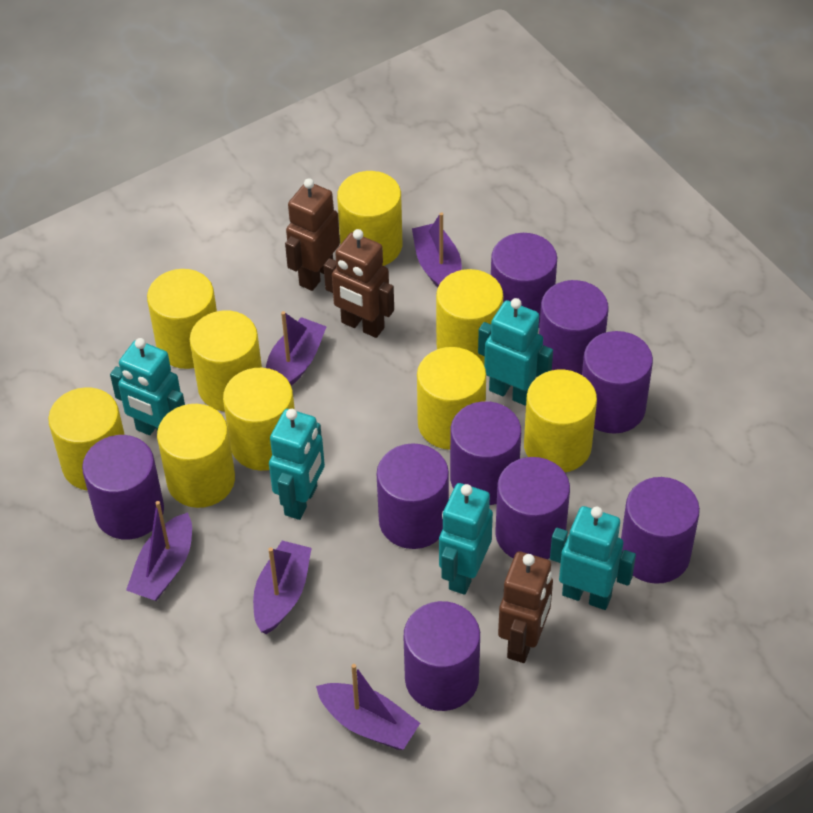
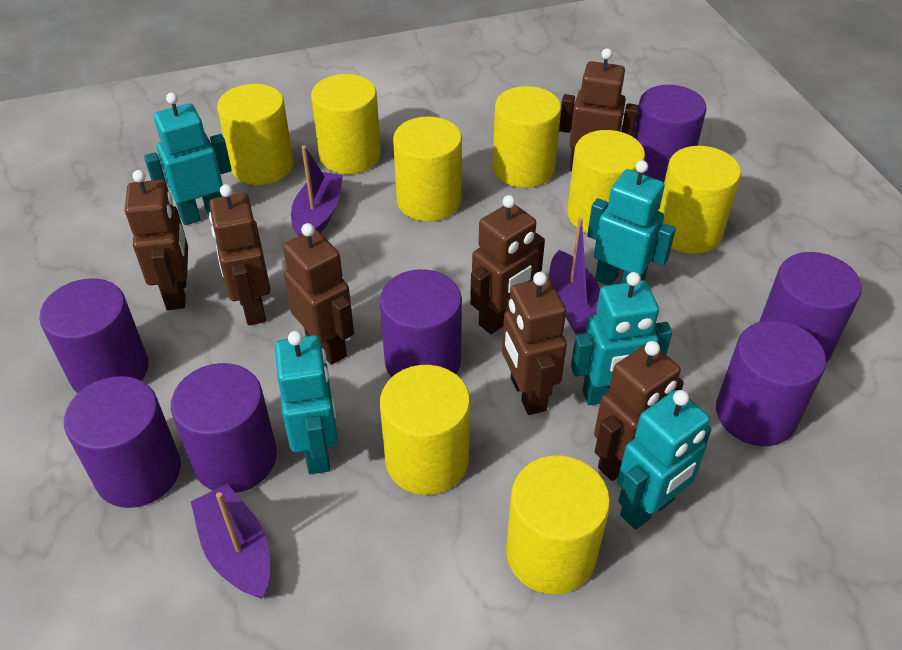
brown robot: 3 -> 7
purple boat: 5 -> 3
purple cylinder: 9 -> 7
yellow cylinder: 9 -> 8

